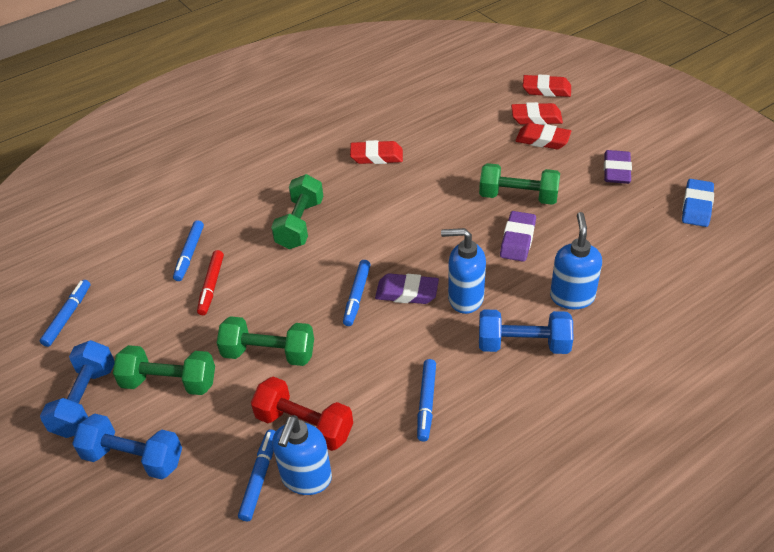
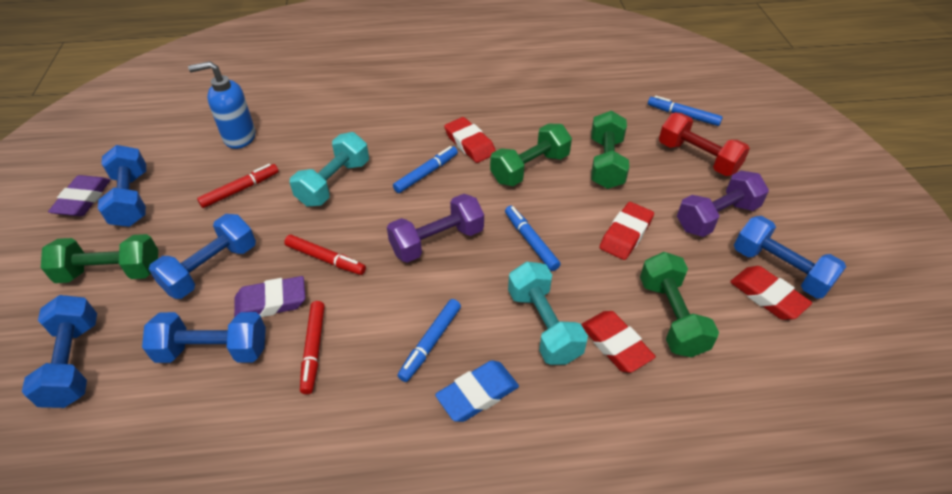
blue dumbbell: 3 -> 5
blue marker: 5 -> 4
blue soap dispenser: 3 -> 1
purple dumbbell: 0 -> 2
purple eraser: 3 -> 2
red marker: 1 -> 3
turquoise dumbbell: 0 -> 2

